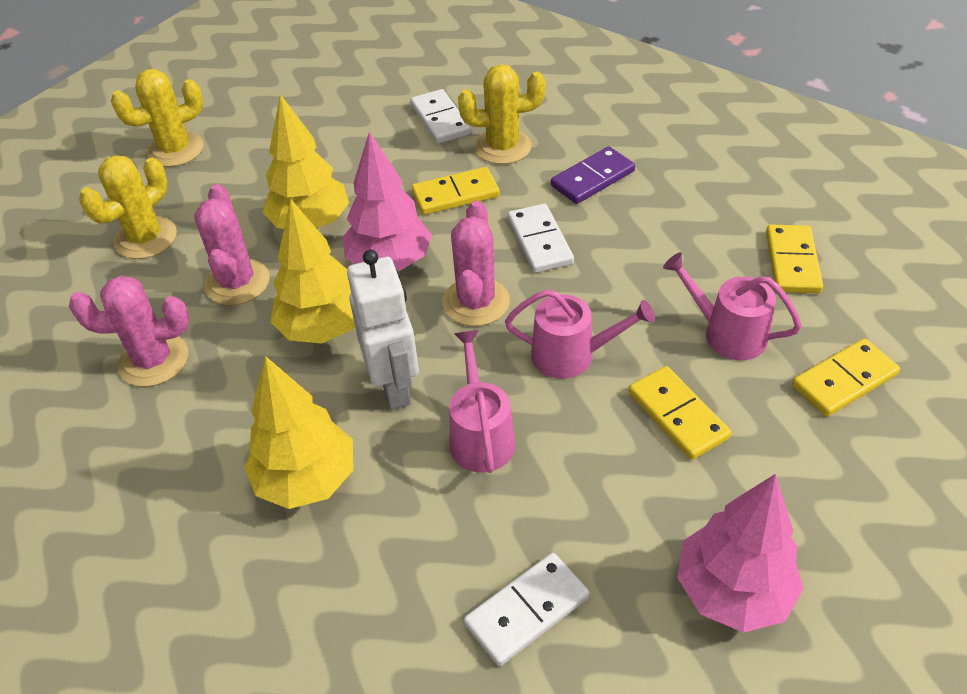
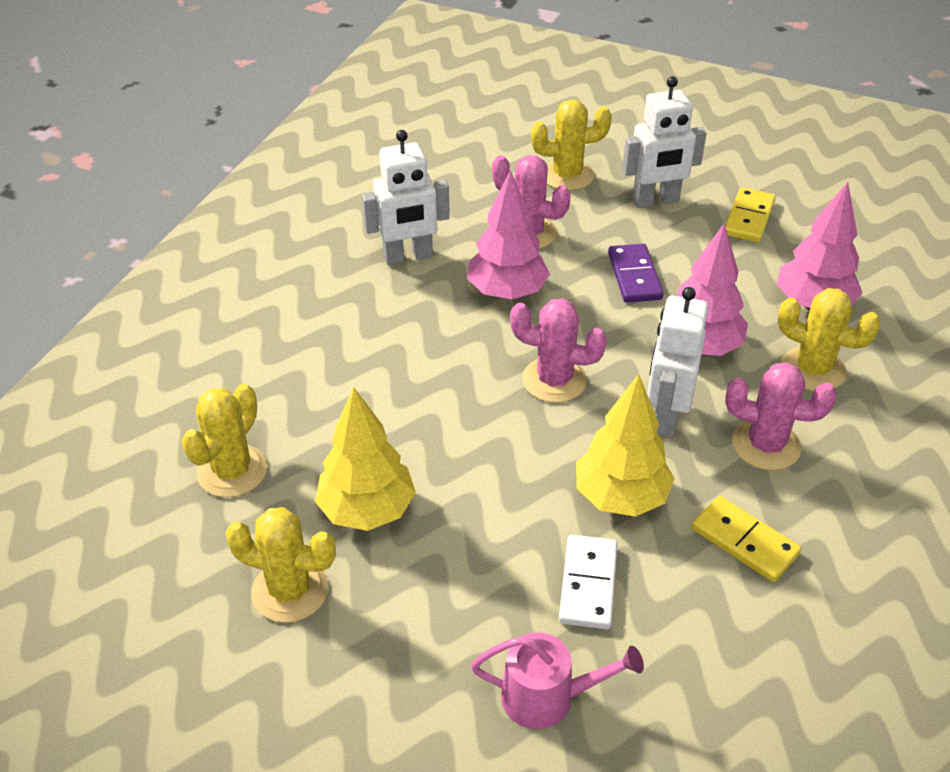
pink tree: 2 -> 3
pink watering can: 3 -> 1
white domino: 3 -> 1
white robot: 1 -> 3
yellow cactus: 3 -> 4
yellow domino: 4 -> 2
yellow tree: 3 -> 2

